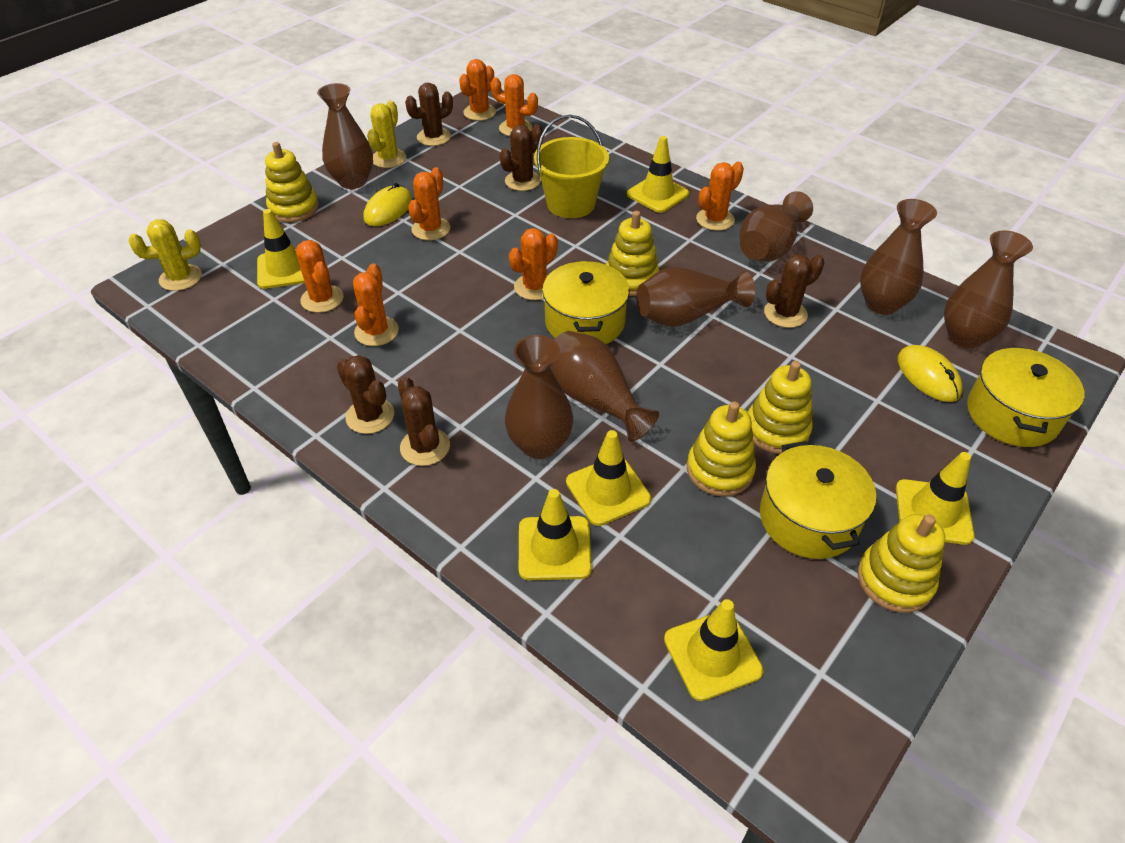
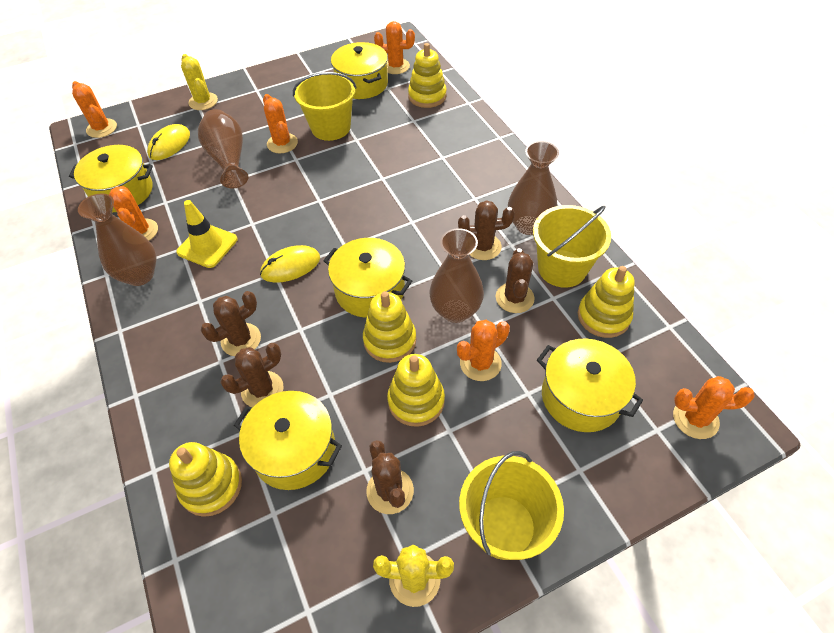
brown vase: 7 -> 4
orange cactus: 7 -> 6
yellow bucket: 1 -> 3
yellow pot: 3 -> 5
yellow traffic cone: 6 -> 1

